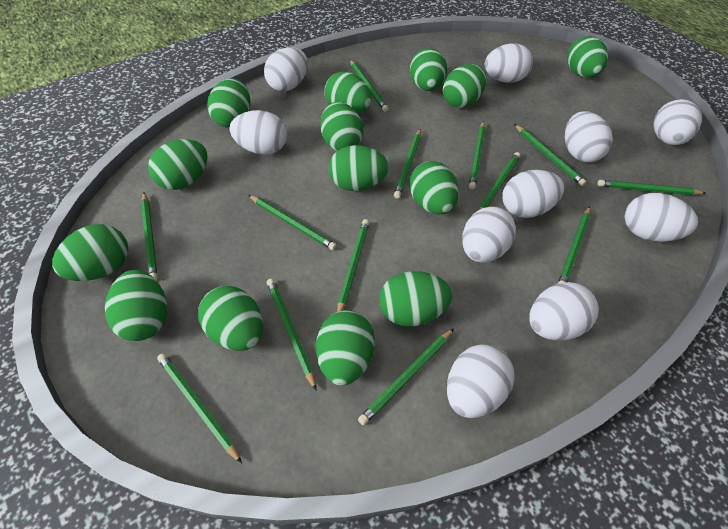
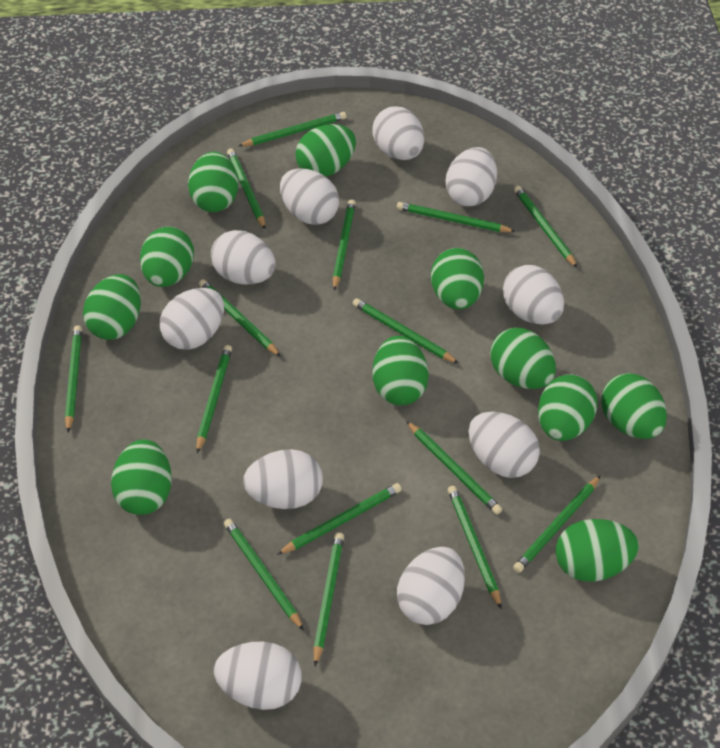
green egg: 14 -> 11
green pencil: 13 -> 15

